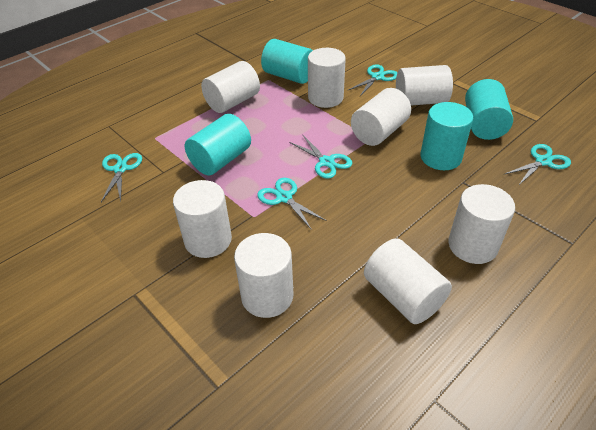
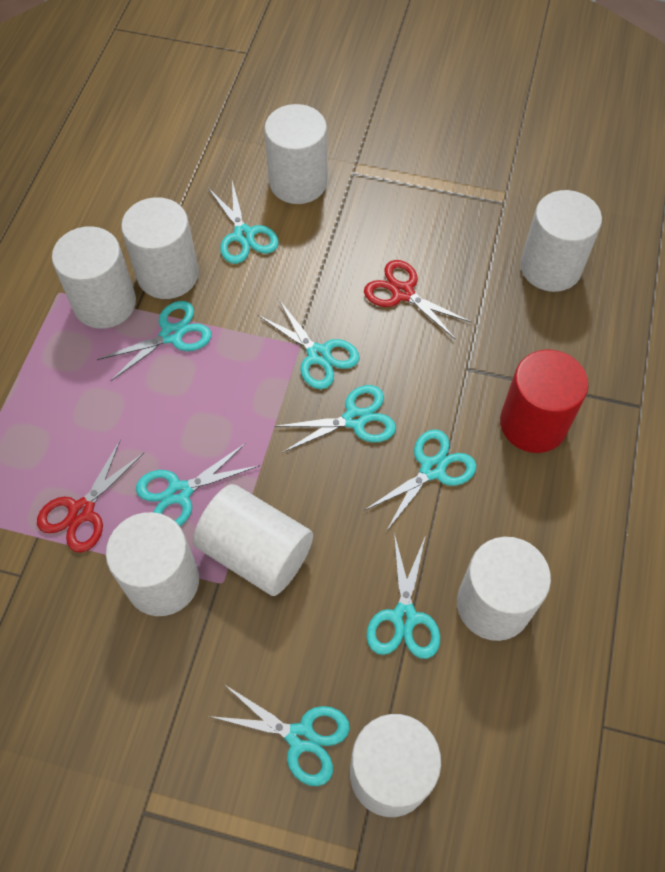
red cylinder: 0 -> 1
red scissors: 0 -> 2
turquoise cylinder: 4 -> 0
turquoise scissors: 5 -> 8

